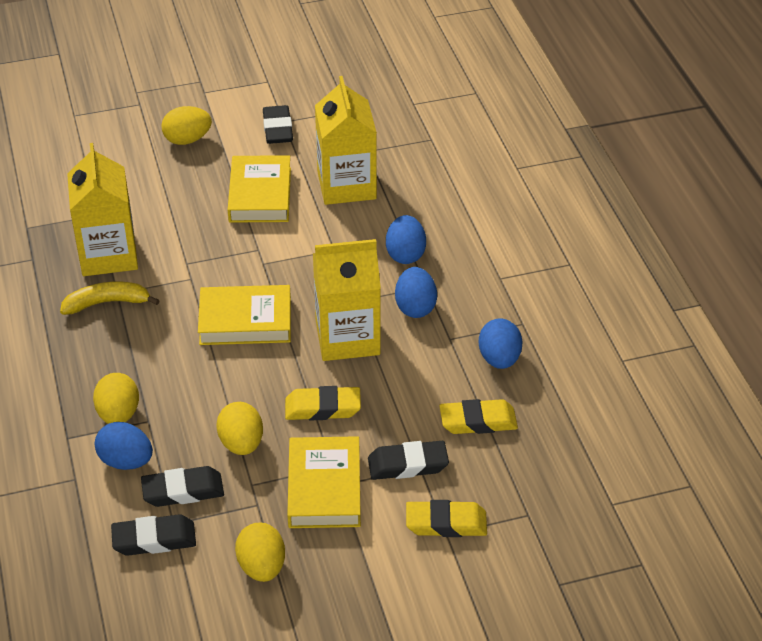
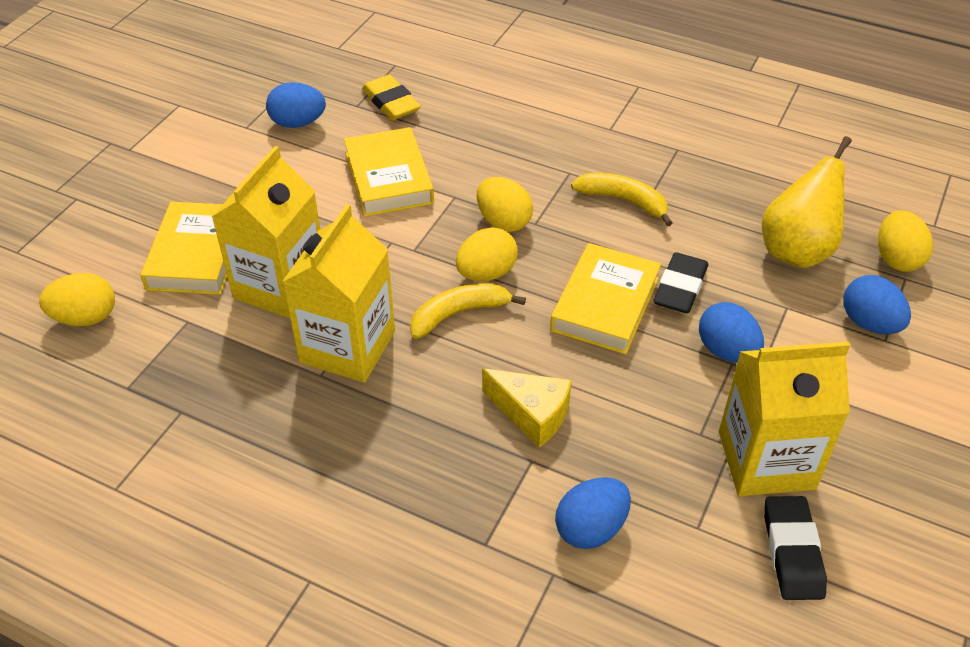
black eraser: 4 -> 2
yellow banana: 1 -> 2
yellow cheese: 0 -> 1
yellow eraser: 3 -> 1
yellow pear: 0 -> 1

